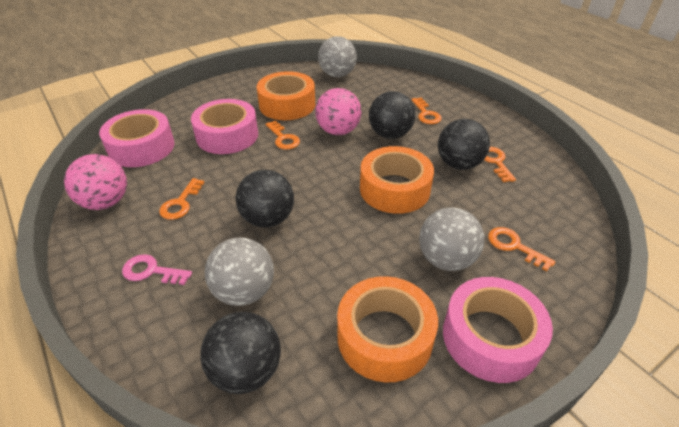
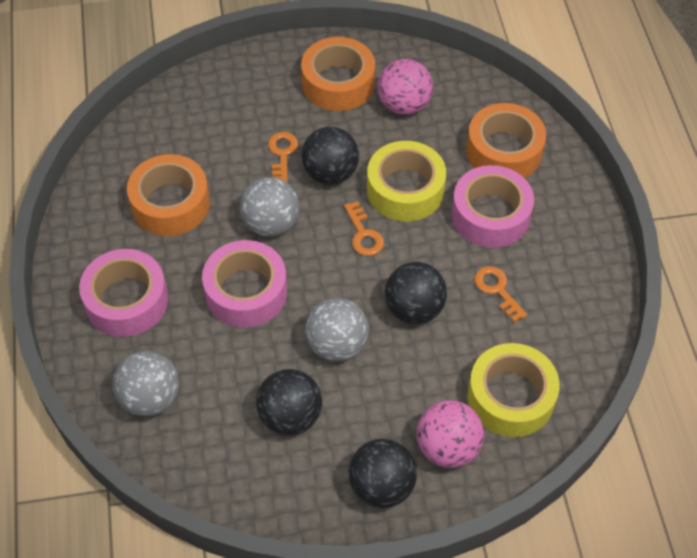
orange key: 5 -> 3
pink key: 1 -> 0
yellow tape: 0 -> 2

